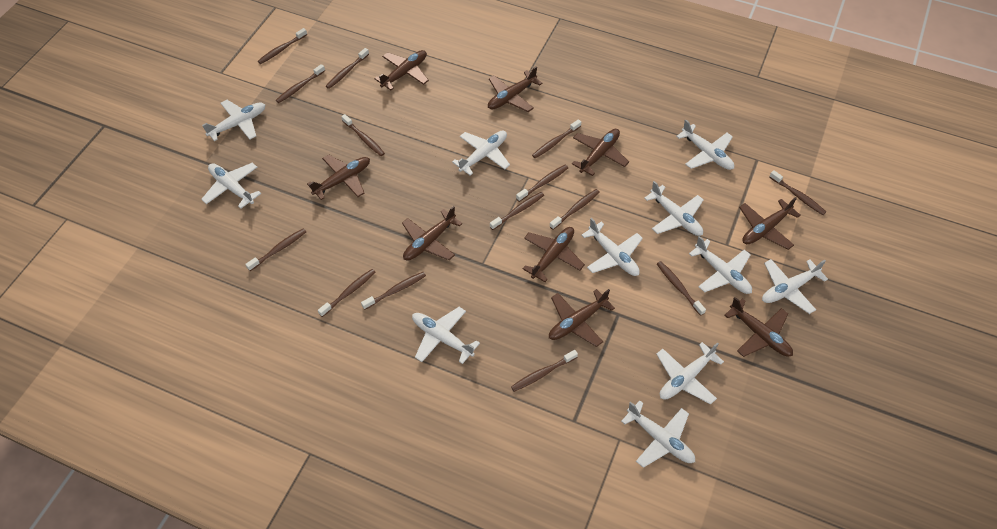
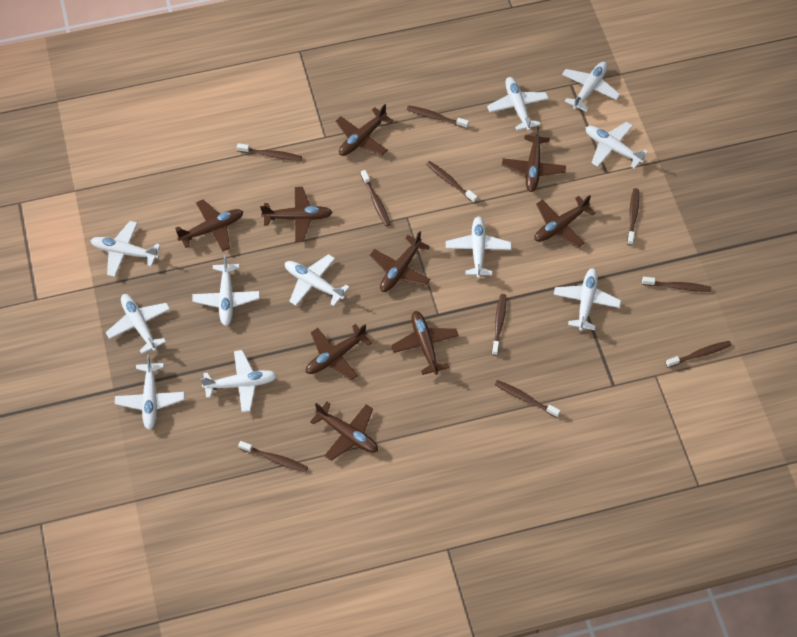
brown toothbrush: 14 -> 10

